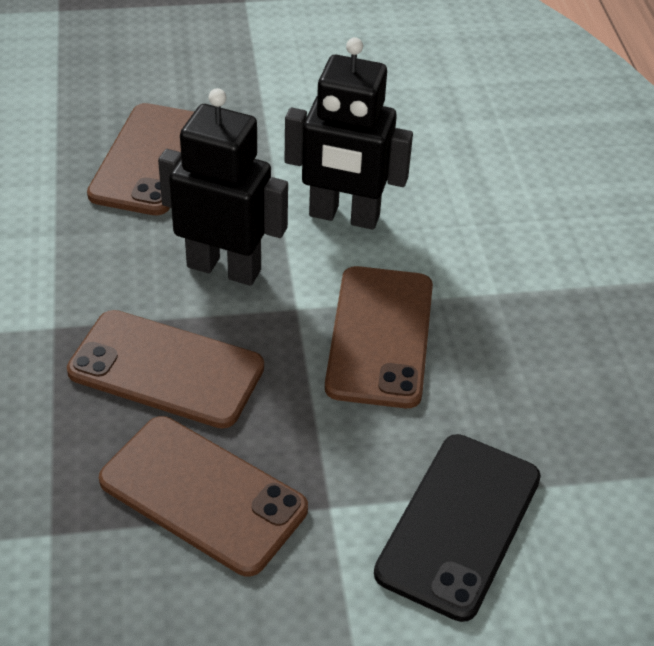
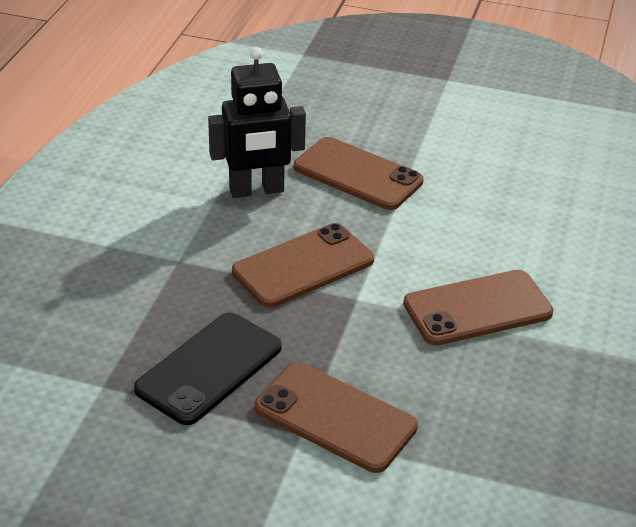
black robot: 2 -> 1

